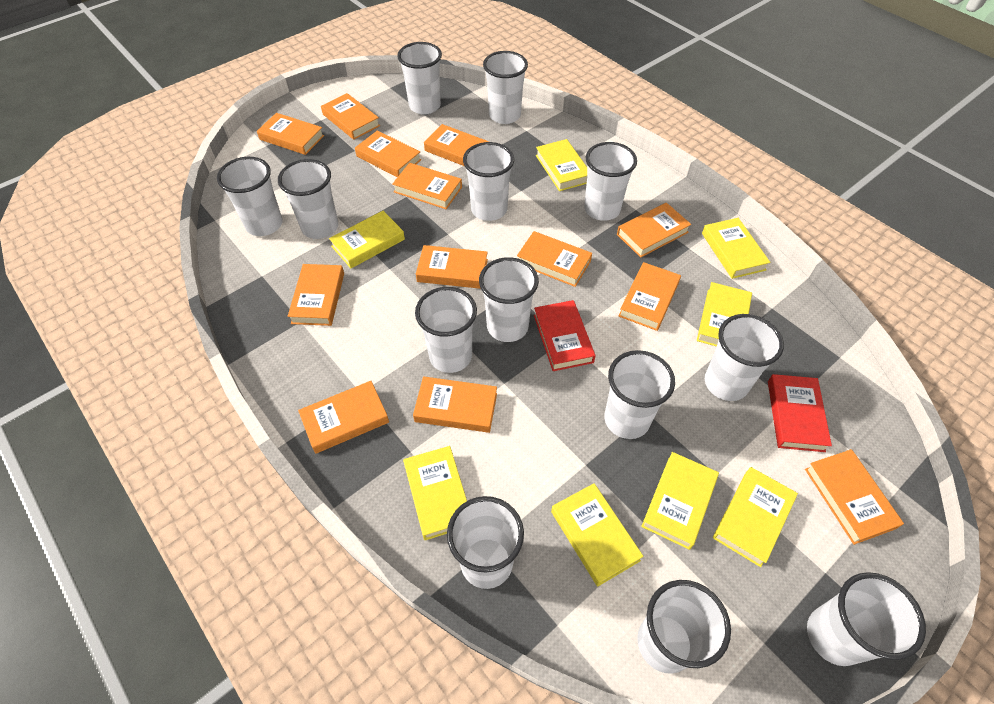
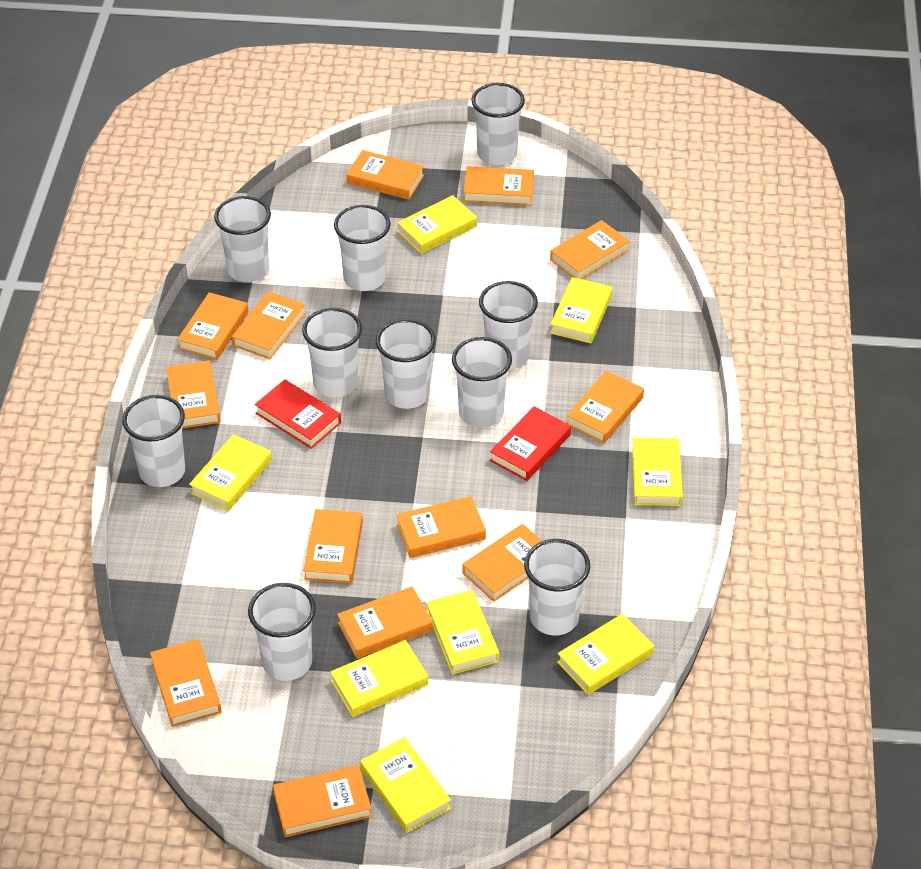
white cup: 13 -> 10

